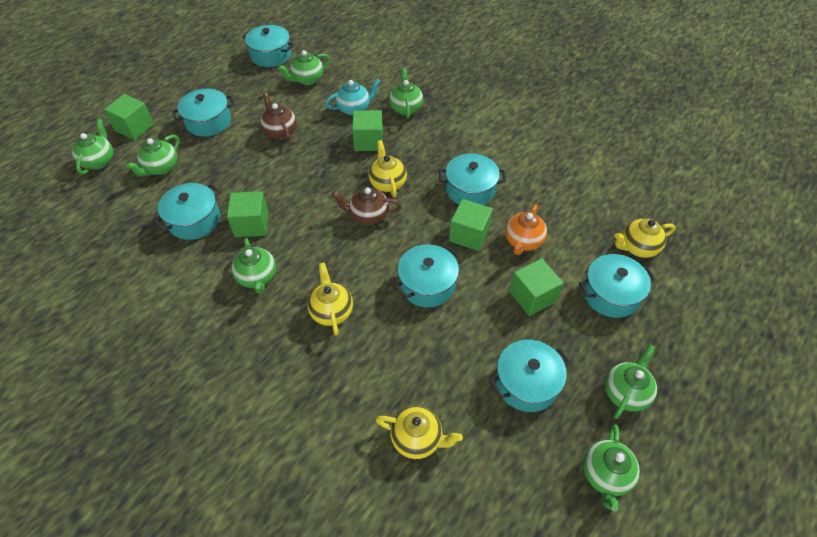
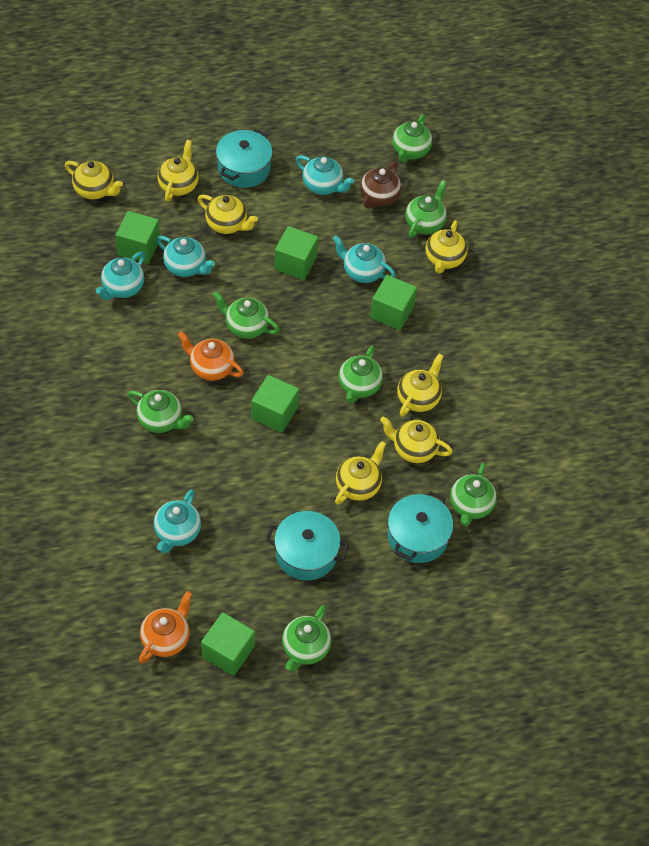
brown teapot: 2 -> 1
orange teapot: 1 -> 2
turquoise pot: 7 -> 3
turquoise teapot: 1 -> 5
yellow teapot: 4 -> 7

